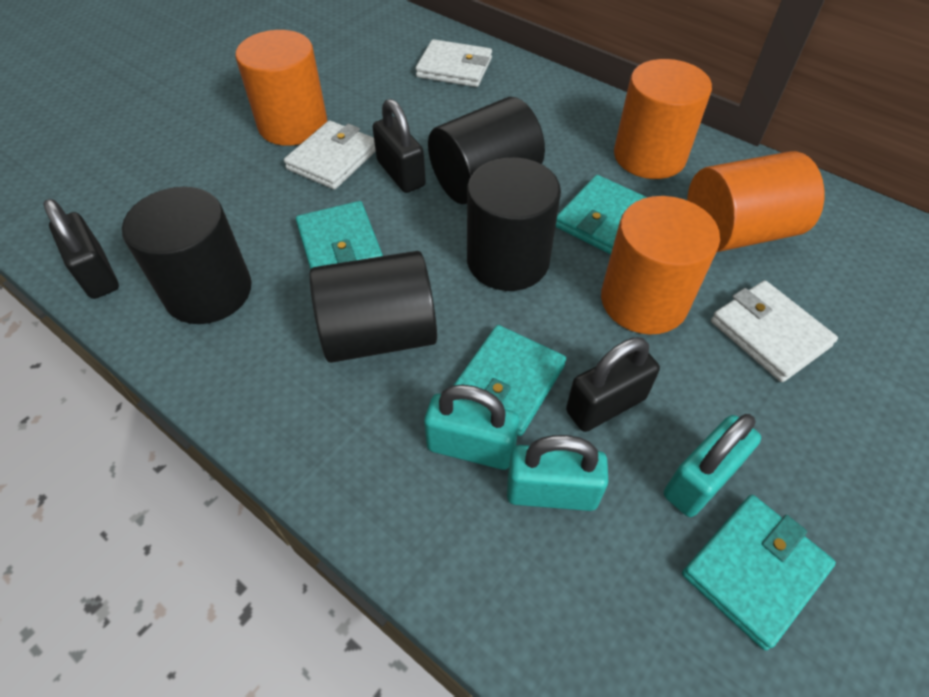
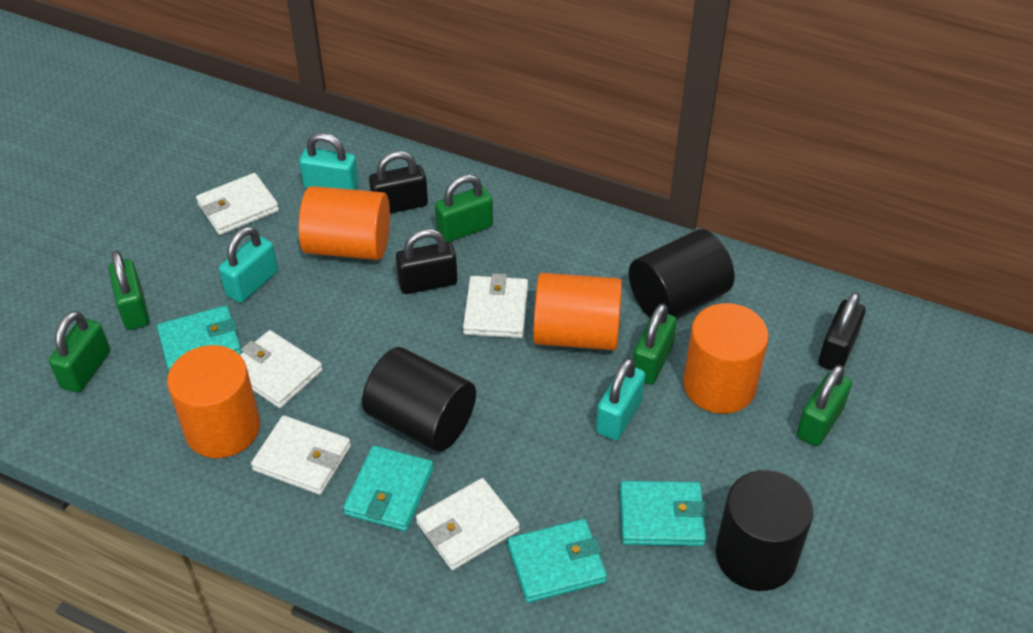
black cylinder: 4 -> 3
green padlock: 0 -> 5
white wallet: 3 -> 5

